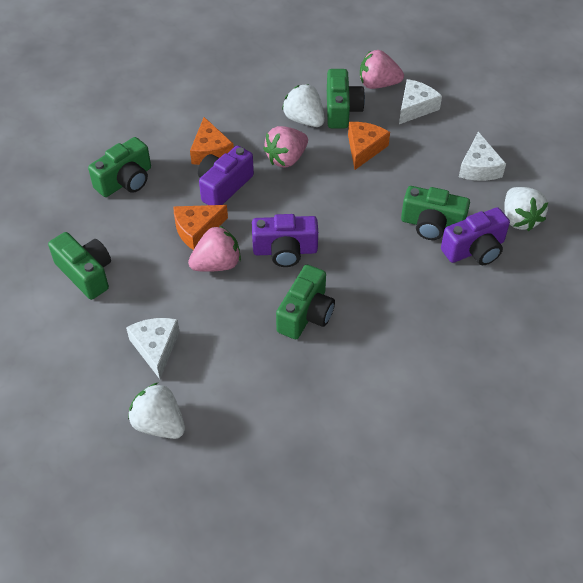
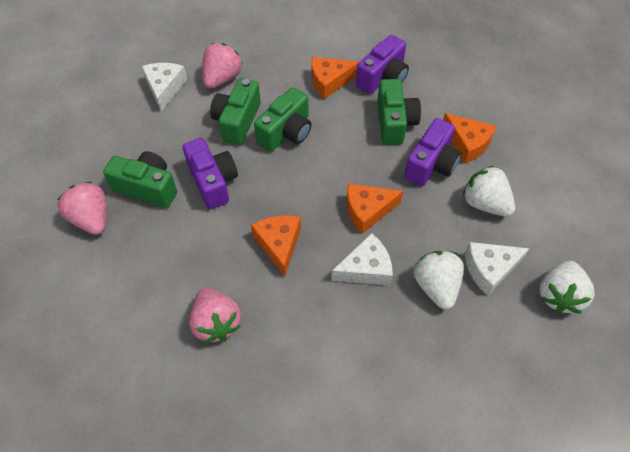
green camera: 5 -> 4
orange cheese: 3 -> 4

